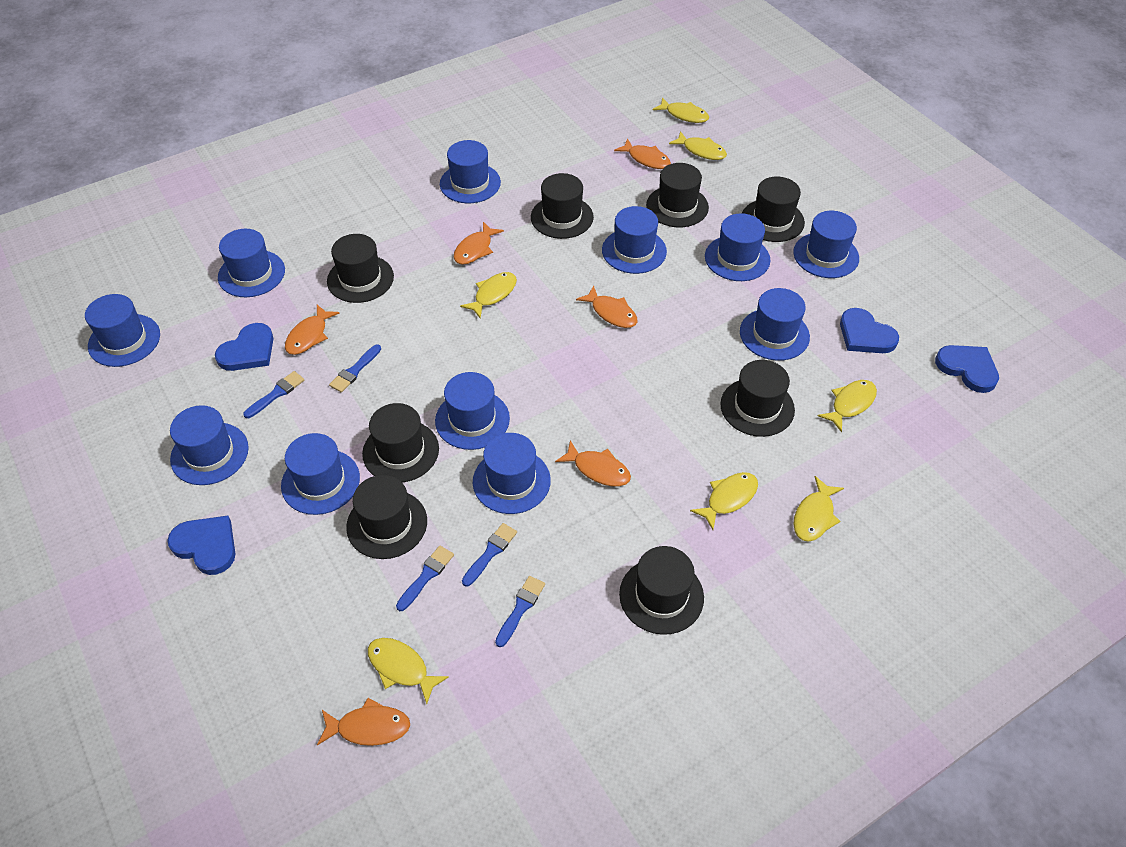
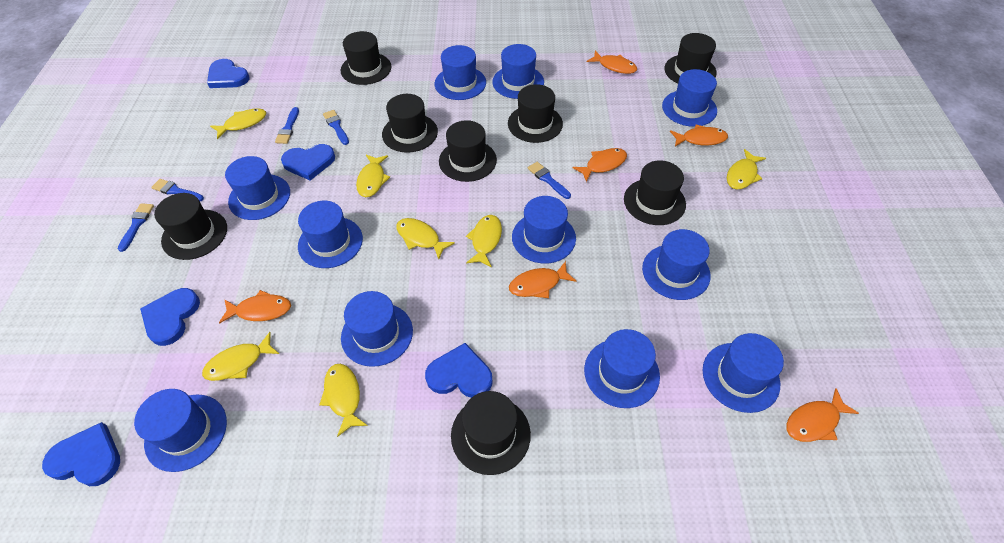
blue heart: 4 -> 5

